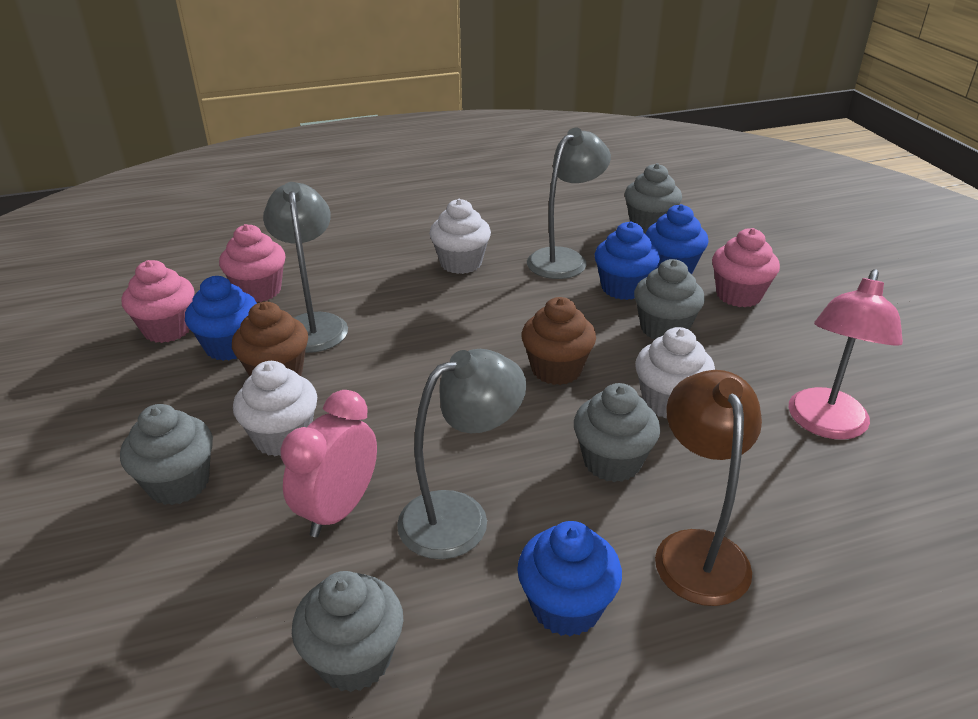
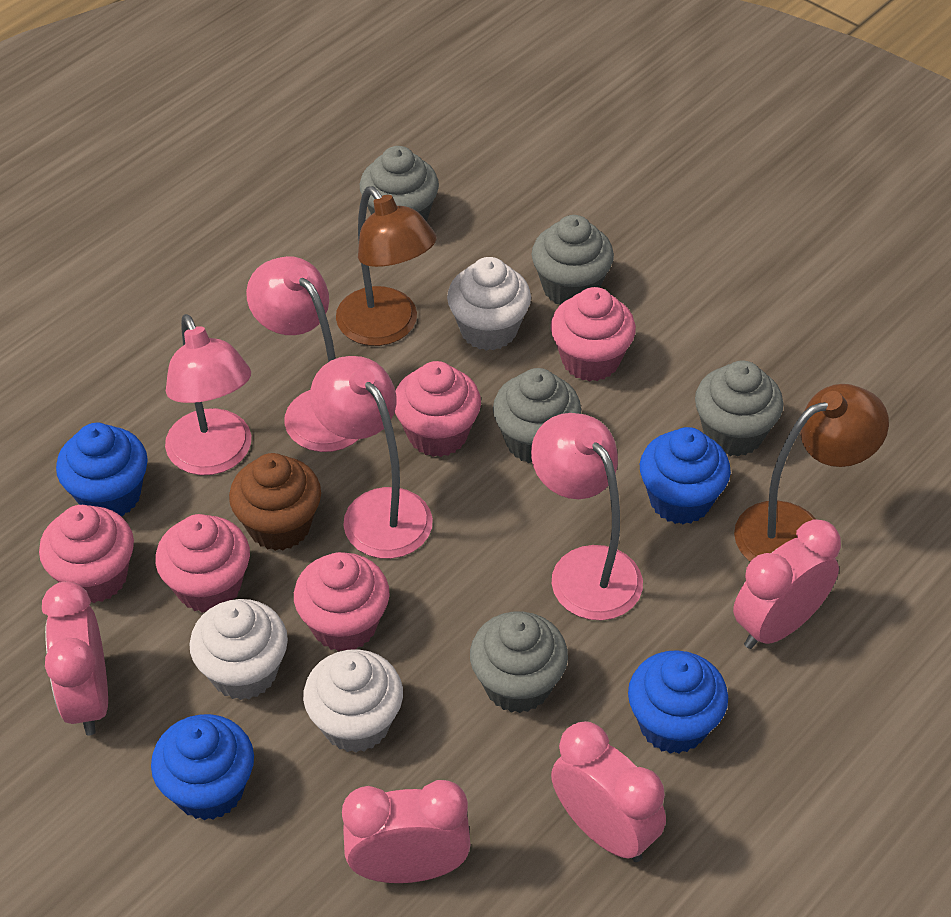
brown cupcake: 2 -> 1
brown lamp: 1 -> 2
grey lamp: 3 -> 0
pink clock: 1 -> 4
pink cupcake: 3 -> 5
pink lamp: 1 -> 4

